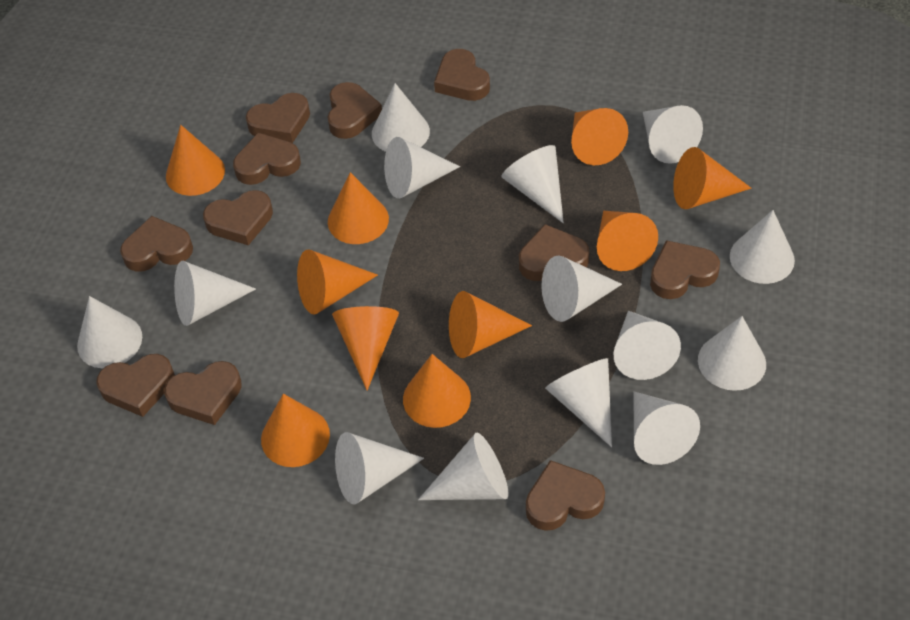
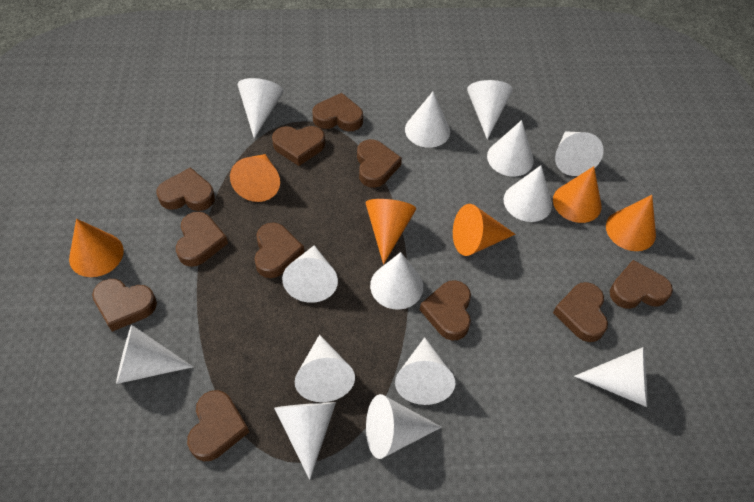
orange cone: 10 -> 6

